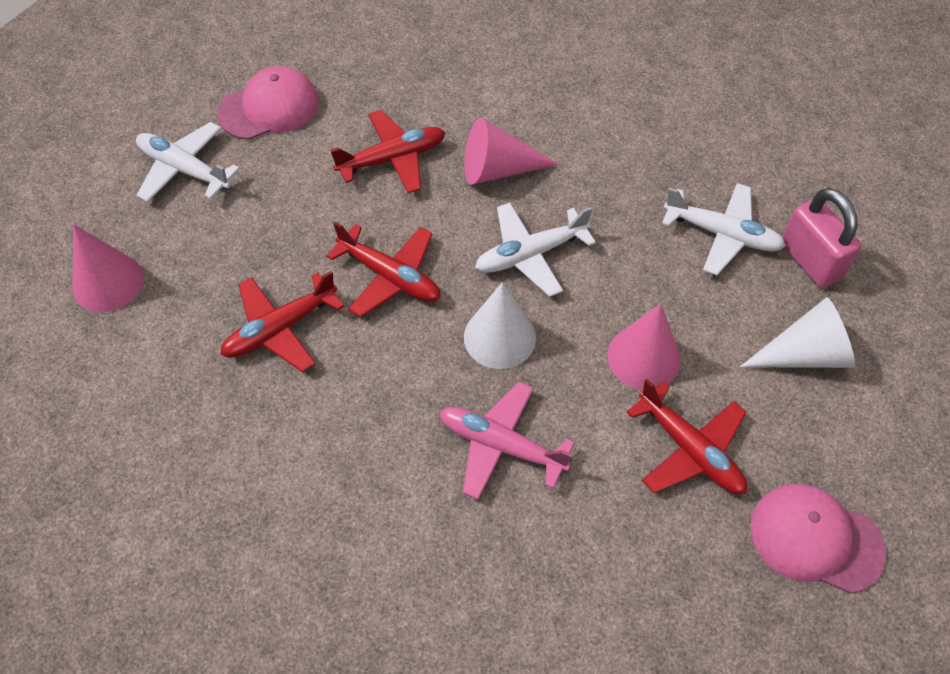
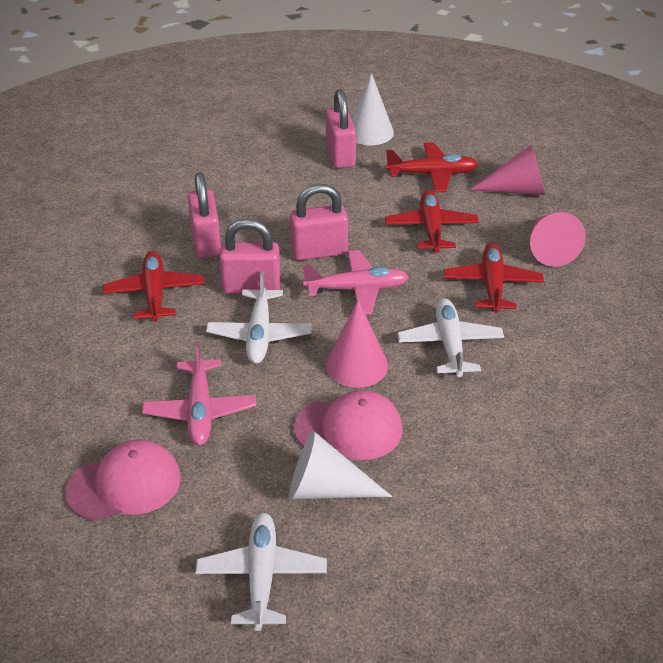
pink padlock: 1 -> 4
pink plane: 1 -> 2

